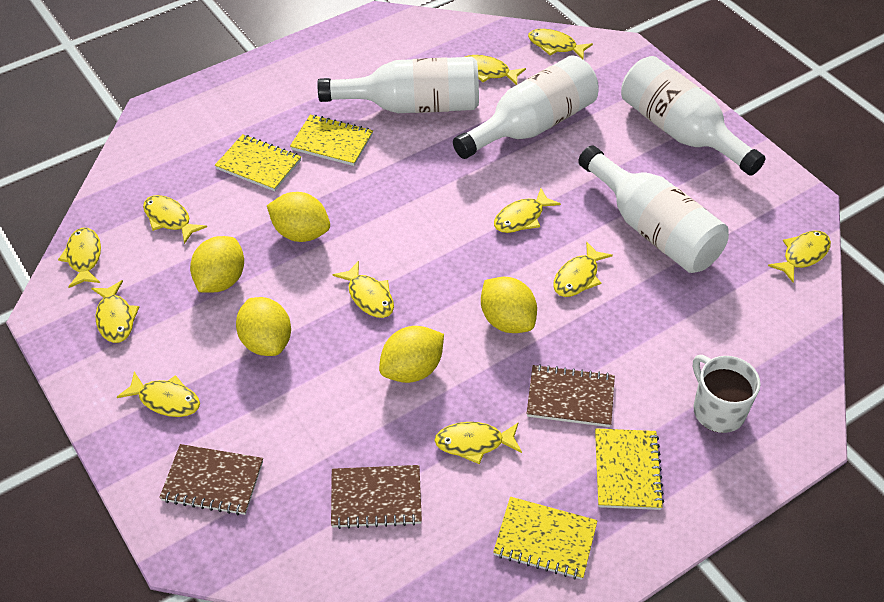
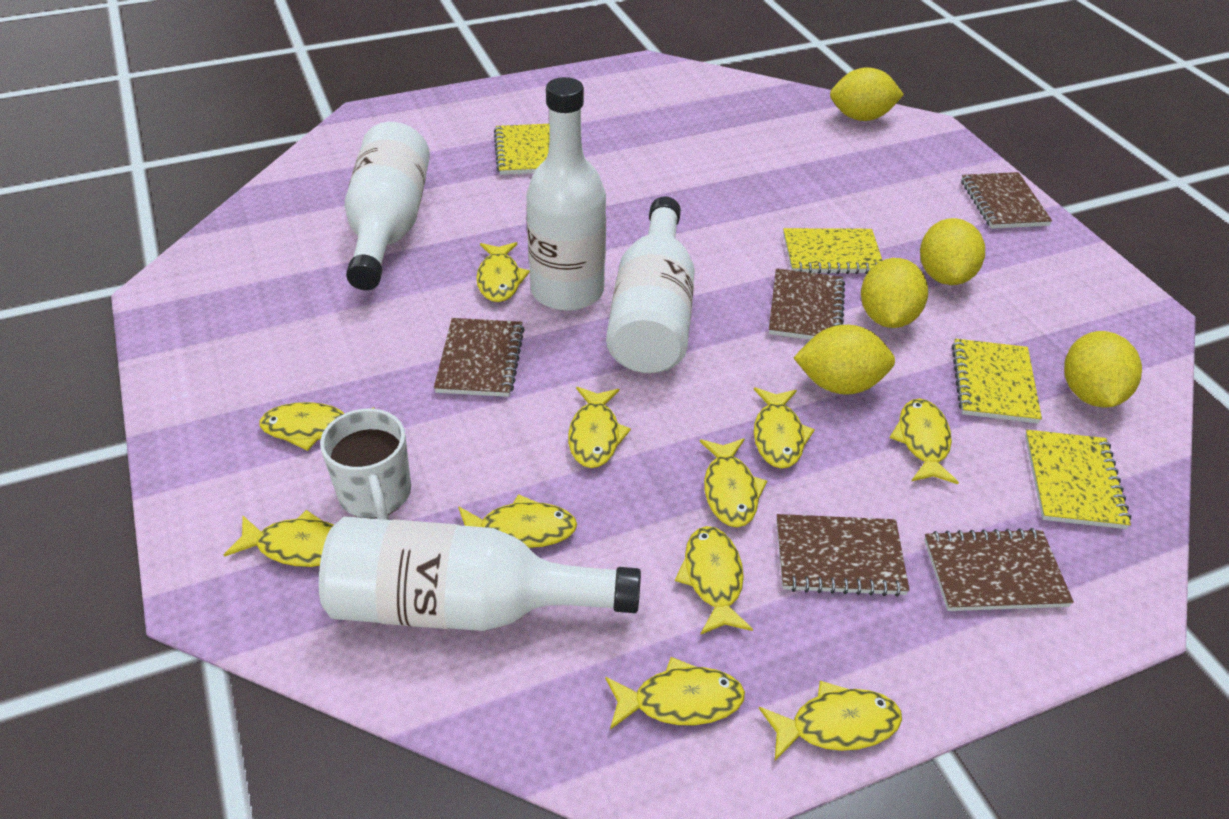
brown notebook: 3 -> 5

